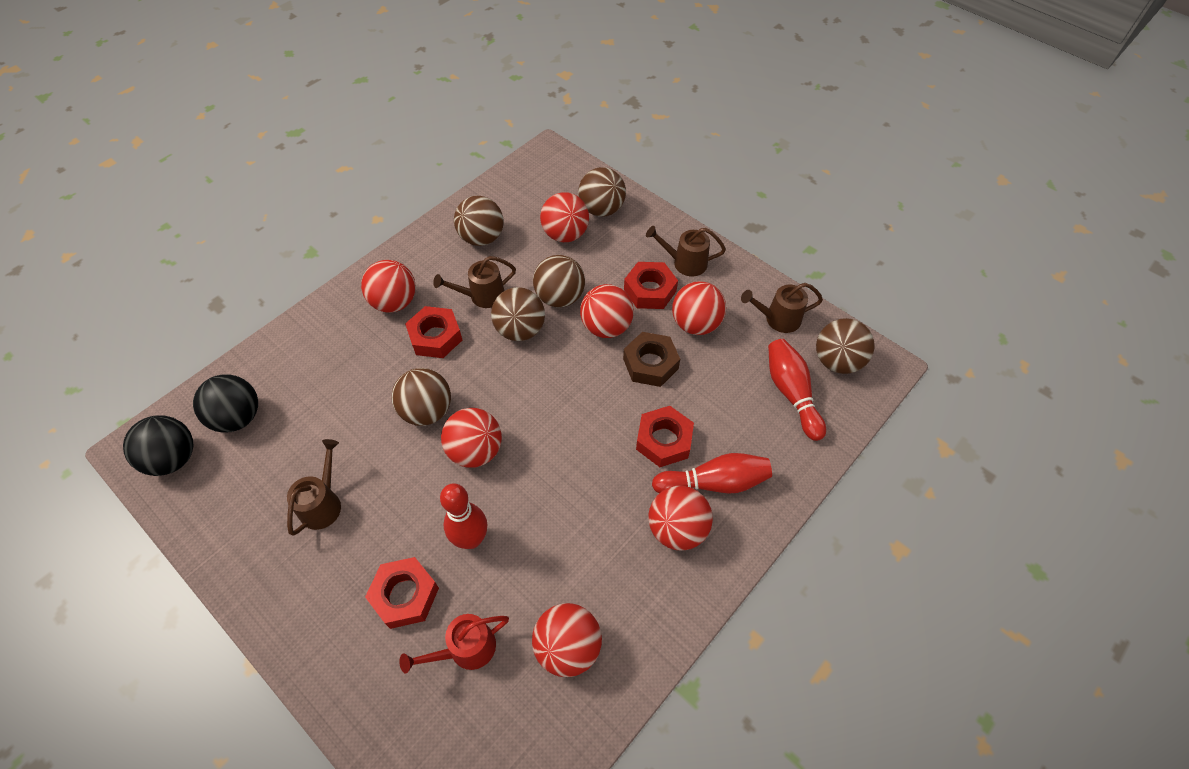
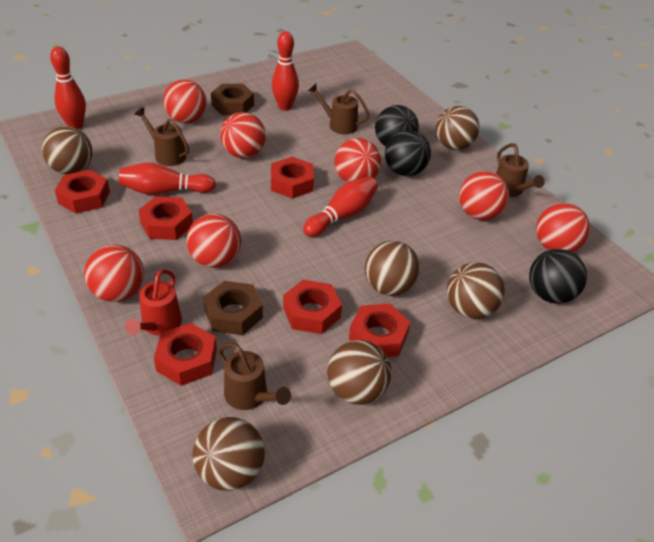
black ball: 2 -> 3
brown nut: 1 -> 2
red bowling pin: 3 -> 4
red nut: 4 -> 6

